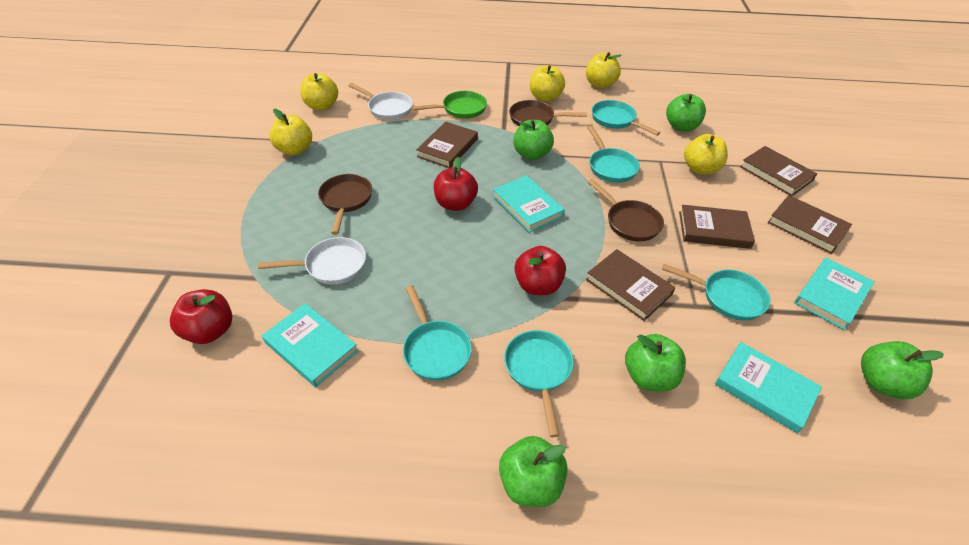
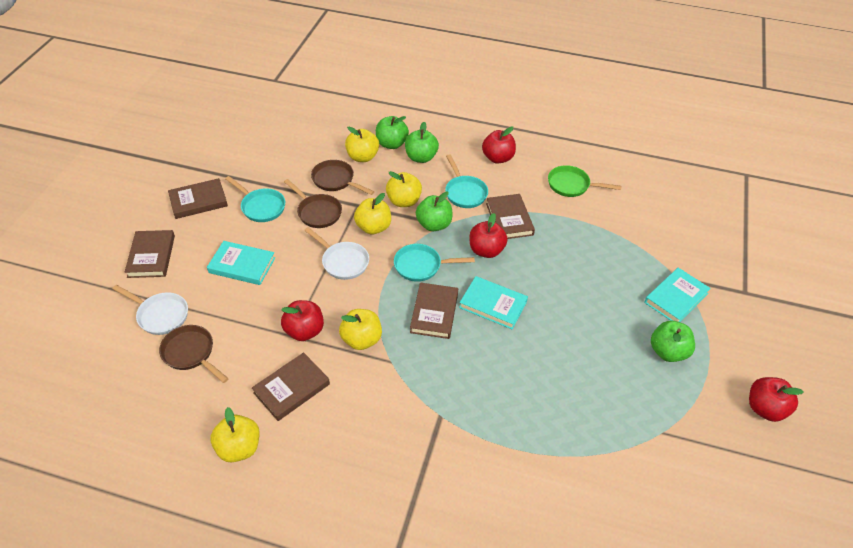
green apple: 5 -> 4
red apple: 3 -> 4
turquoise book: 4 -> 3
turquoise pan: 5 -> 3

